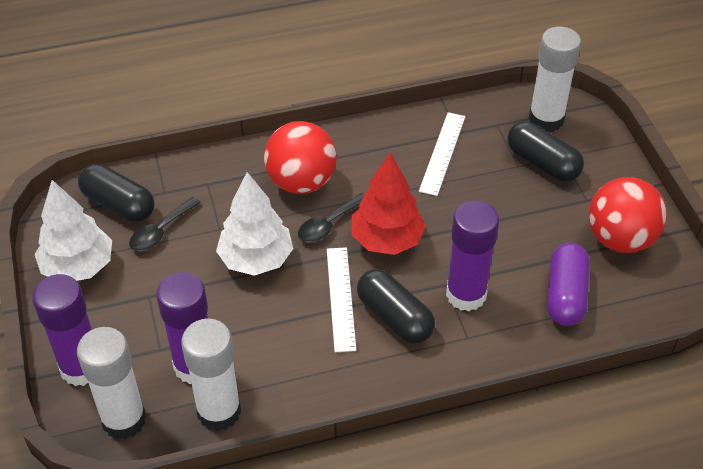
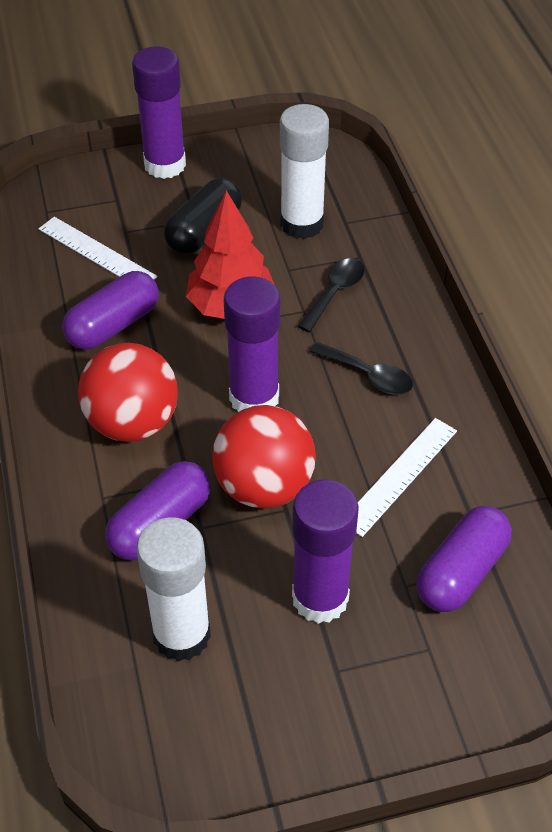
black capsule: 3 -> 1
purple capsule: 1 -> 3
white glue stick: 3 -> 2
white tree: 2 -> 0

